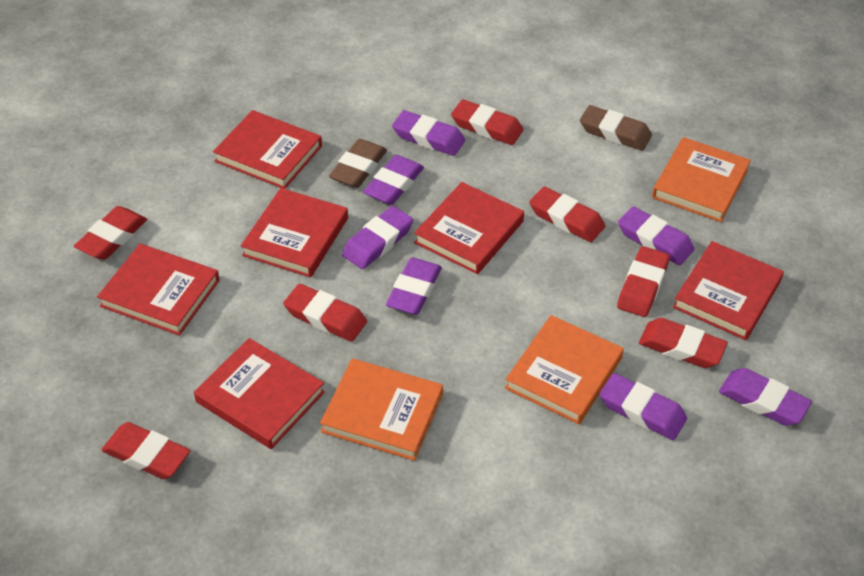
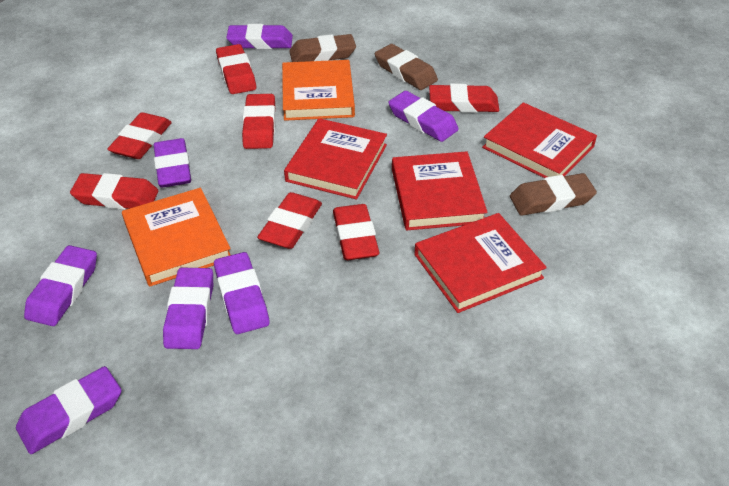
brown eraser: 2 -> 3
orange book: 3 -> 2
red book: 6 -> 4

